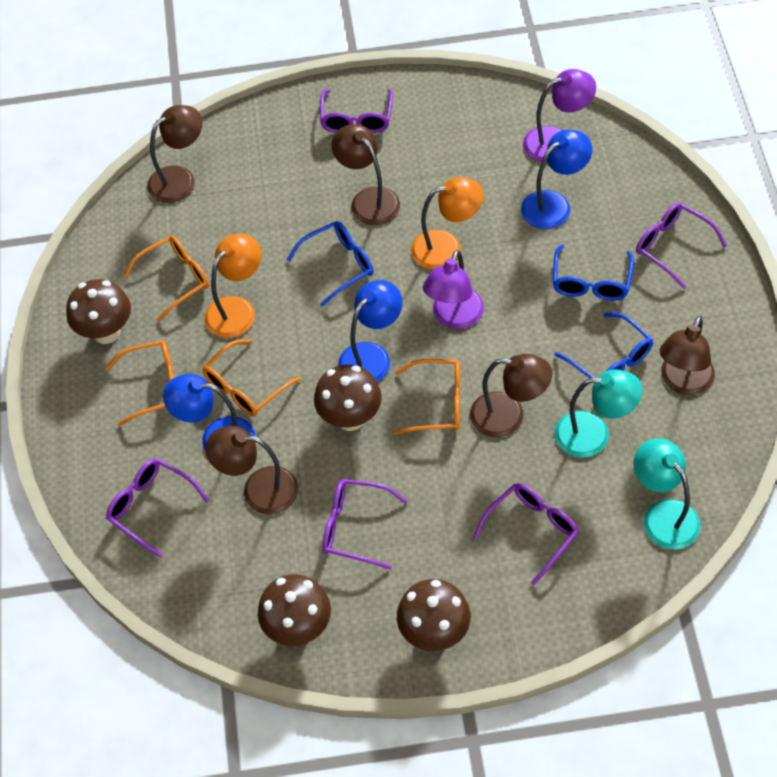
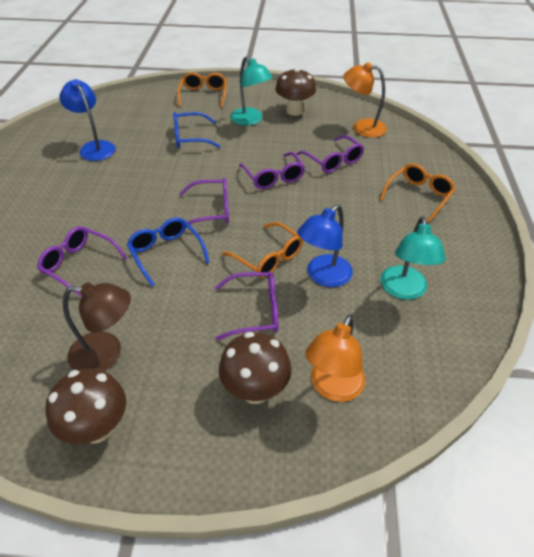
blue glasses: 3 -> 2
blue lamp: 3 -> 2
brown lamp: 5 -> 1
brown mushroom: 4 -> 3
orange glasses: 4 -> 3
purple lamp: 2 -> 0

